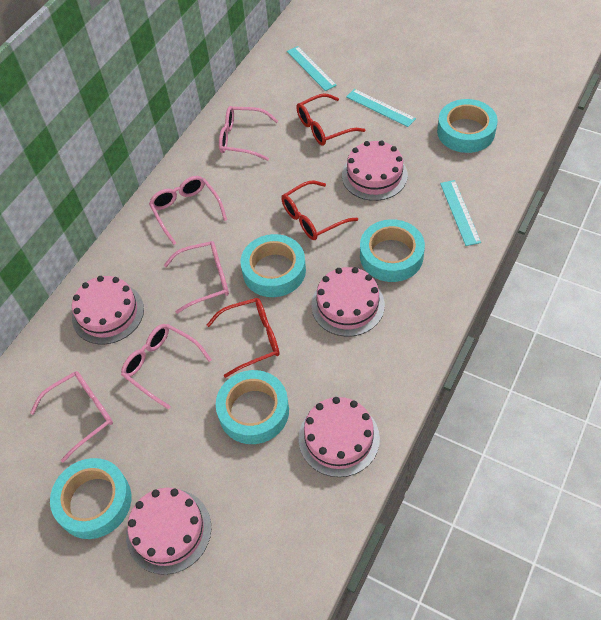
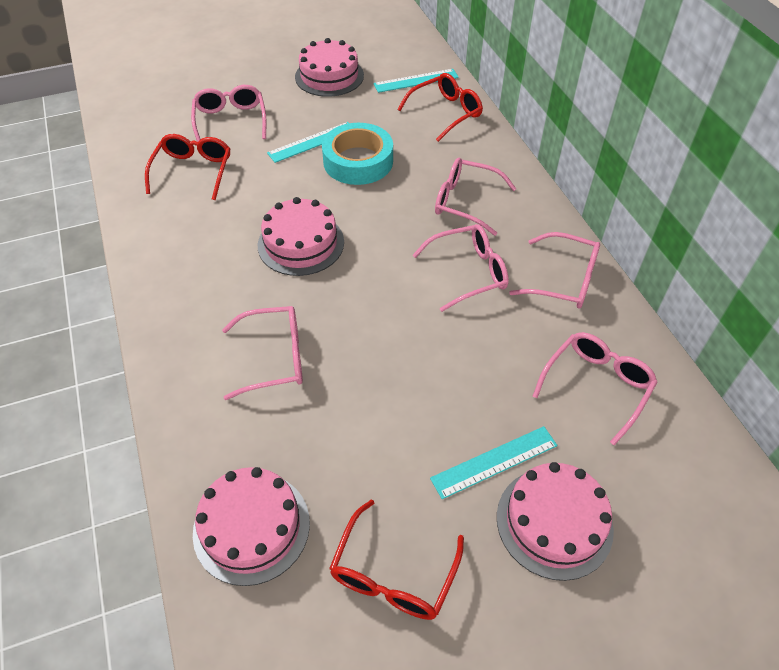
pink cake: 5 -> 4
pink glasses: 5 -> 6
turquoise tape: 5 -> 1

